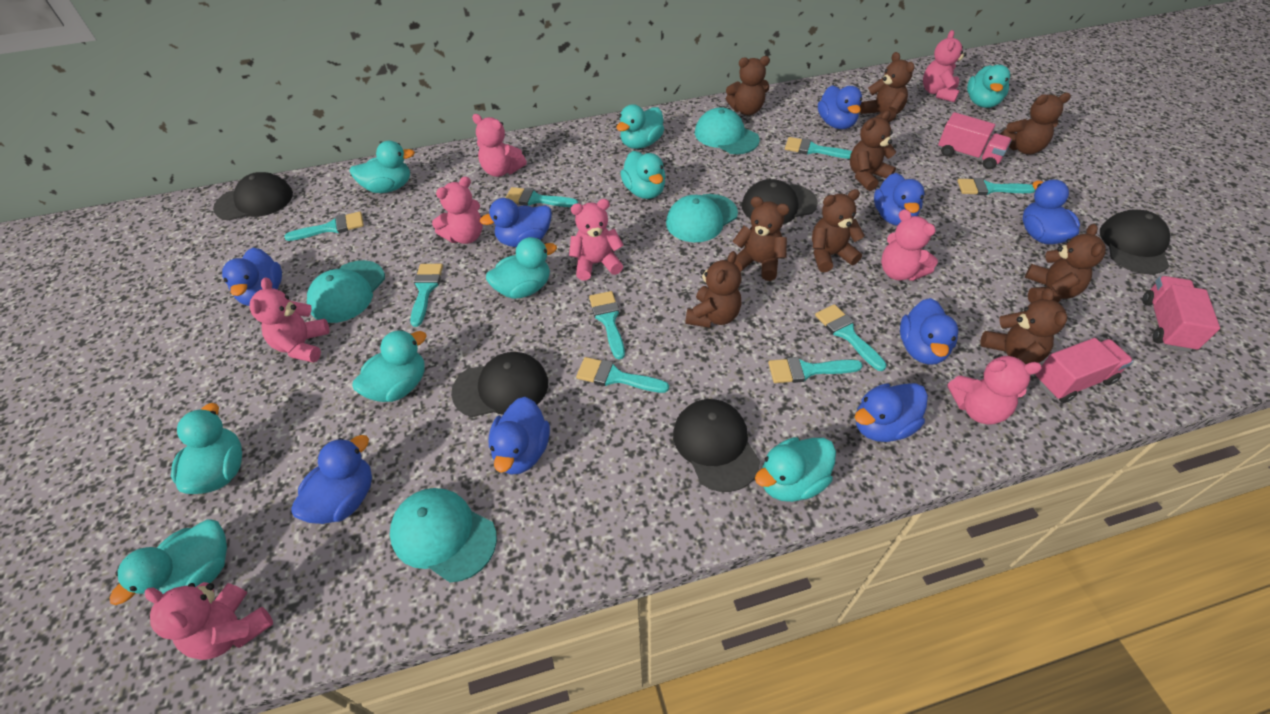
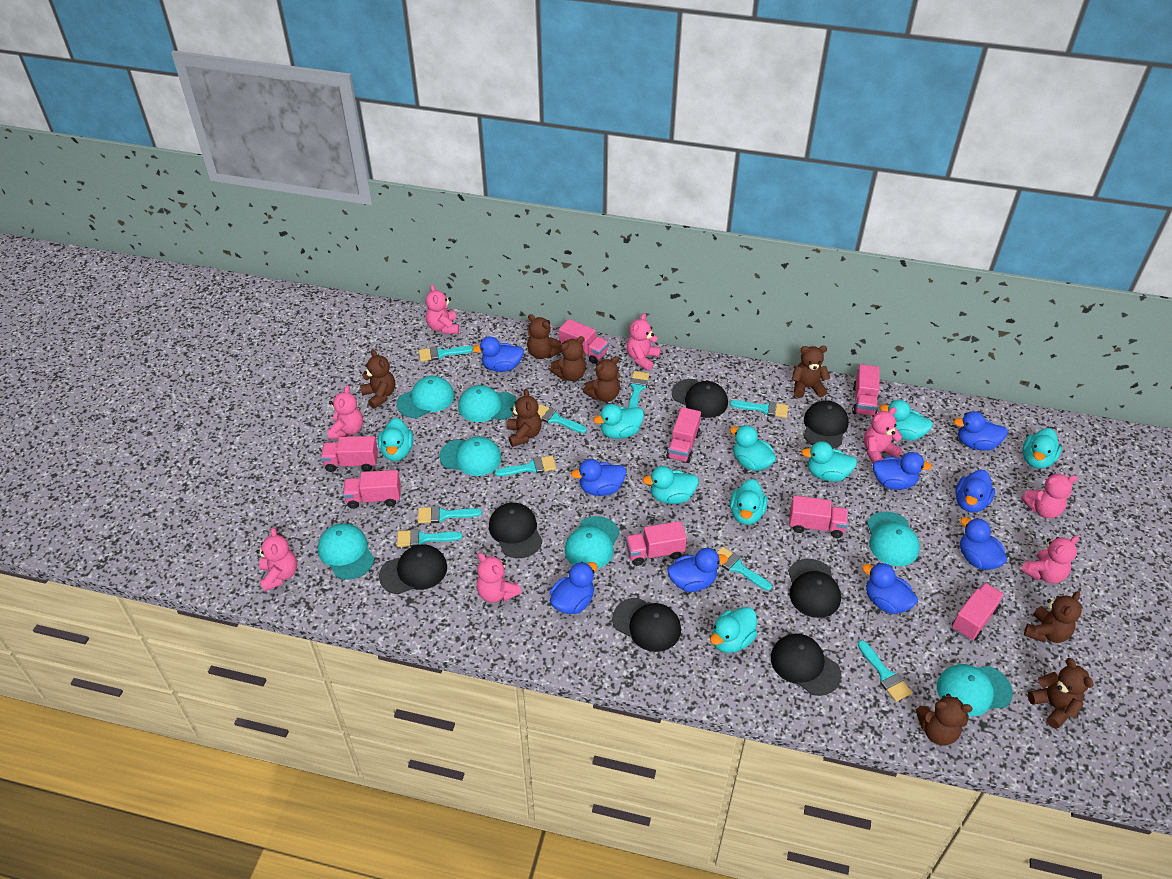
black cap: 5 -> 7
pink truck: 3 -> 8
turquoise cap: 4 -> 7

